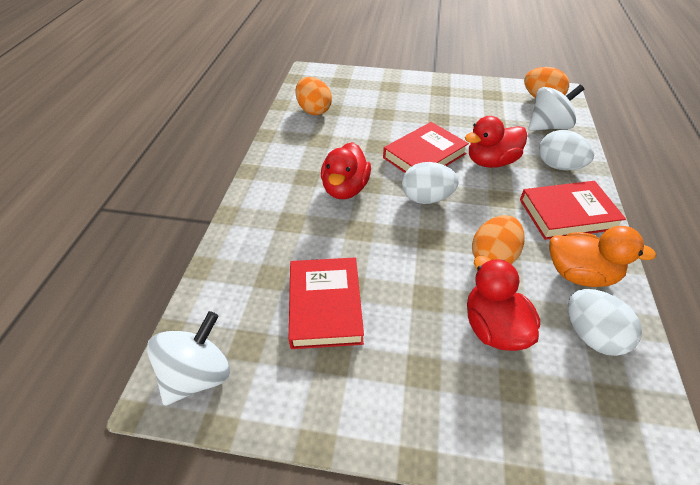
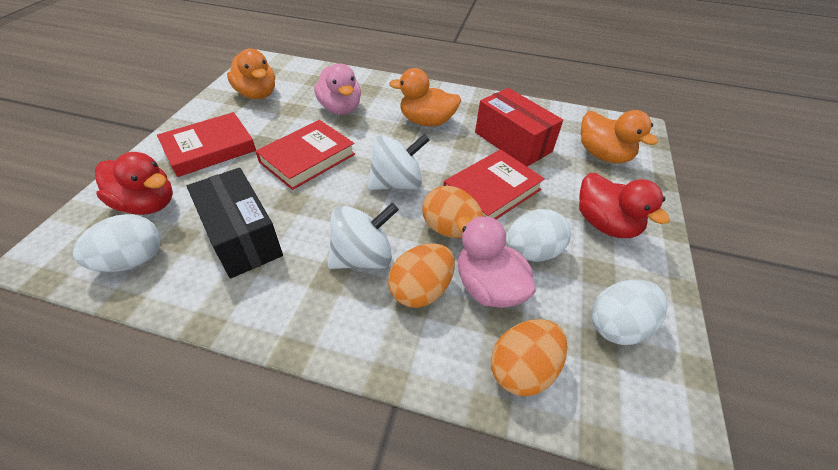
black box: 0 -> 1
orange duck: 1 -> 3
pink duck: 0 -> 2
red box: 0 -> 1
red duck: 3 -> 2

